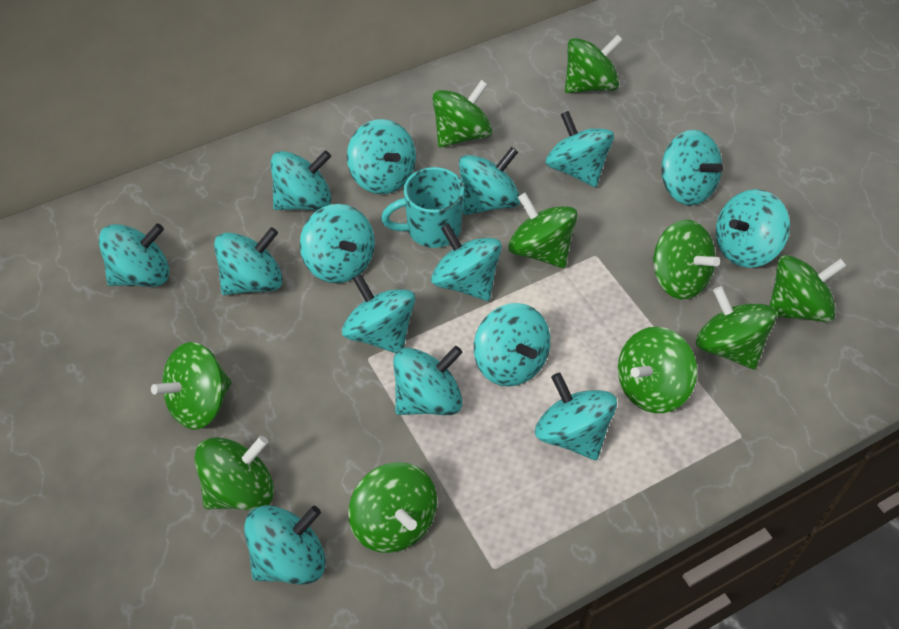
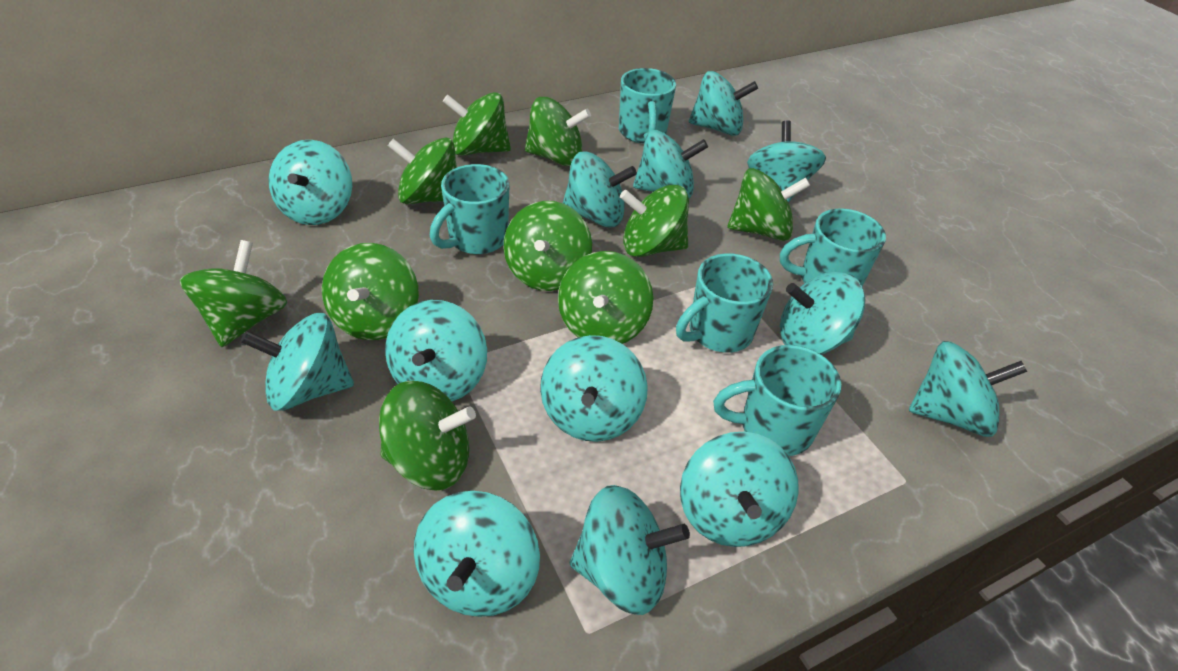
turquoise mug: 1 -> 5
turquoise spinning top: 15 -> 13

